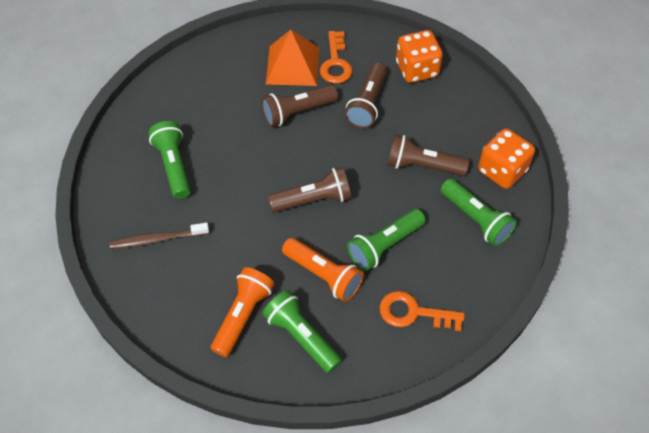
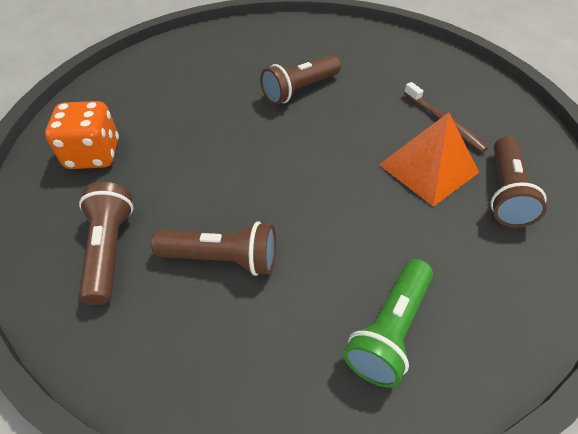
green flashlight: 4 -> 1
orange dice: 2 -> 1
orange flashlight: 2 -> 0
orange key: 2 -> 0

